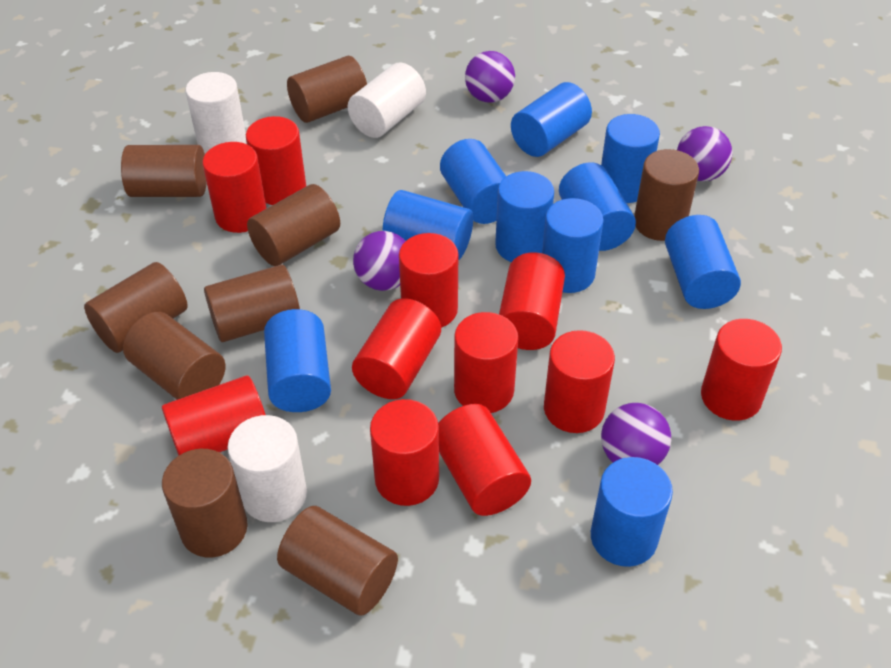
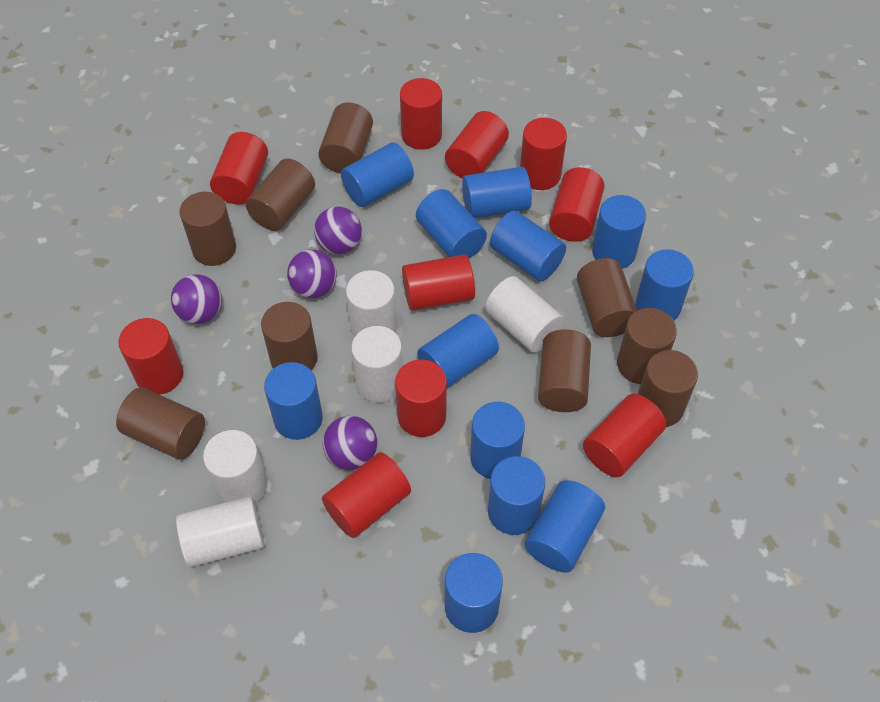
blue cylinder: 10 -> 12
red cylinder: 11 -> 10
white cylinder: 3 -> 5

